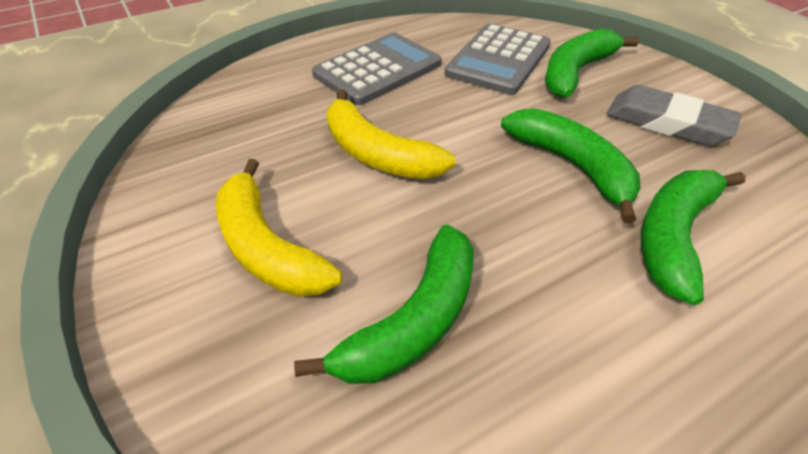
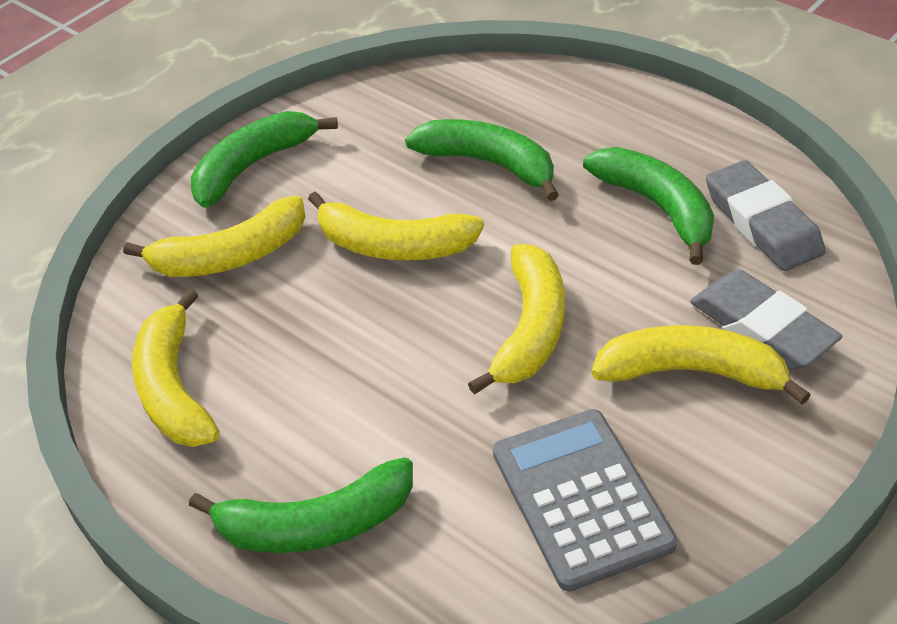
grey calculator: 2 -> 1
grey eraser: 1 -> 2
yellow banana: 2 -> 5

